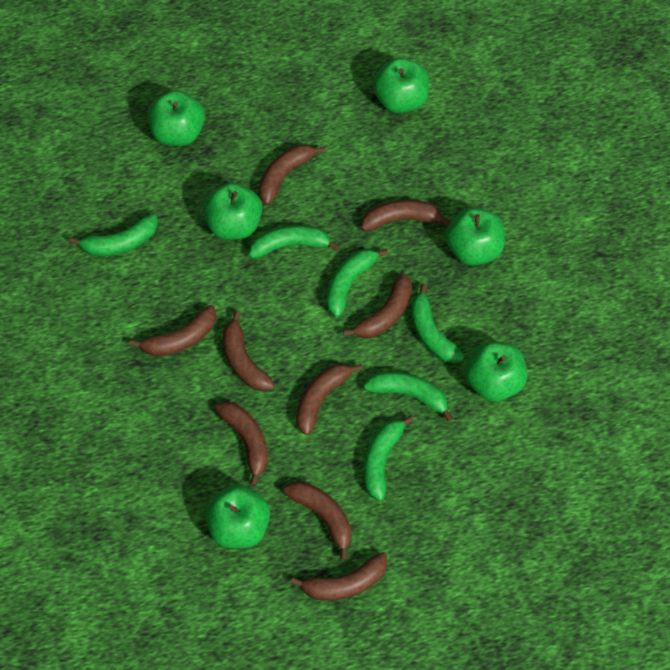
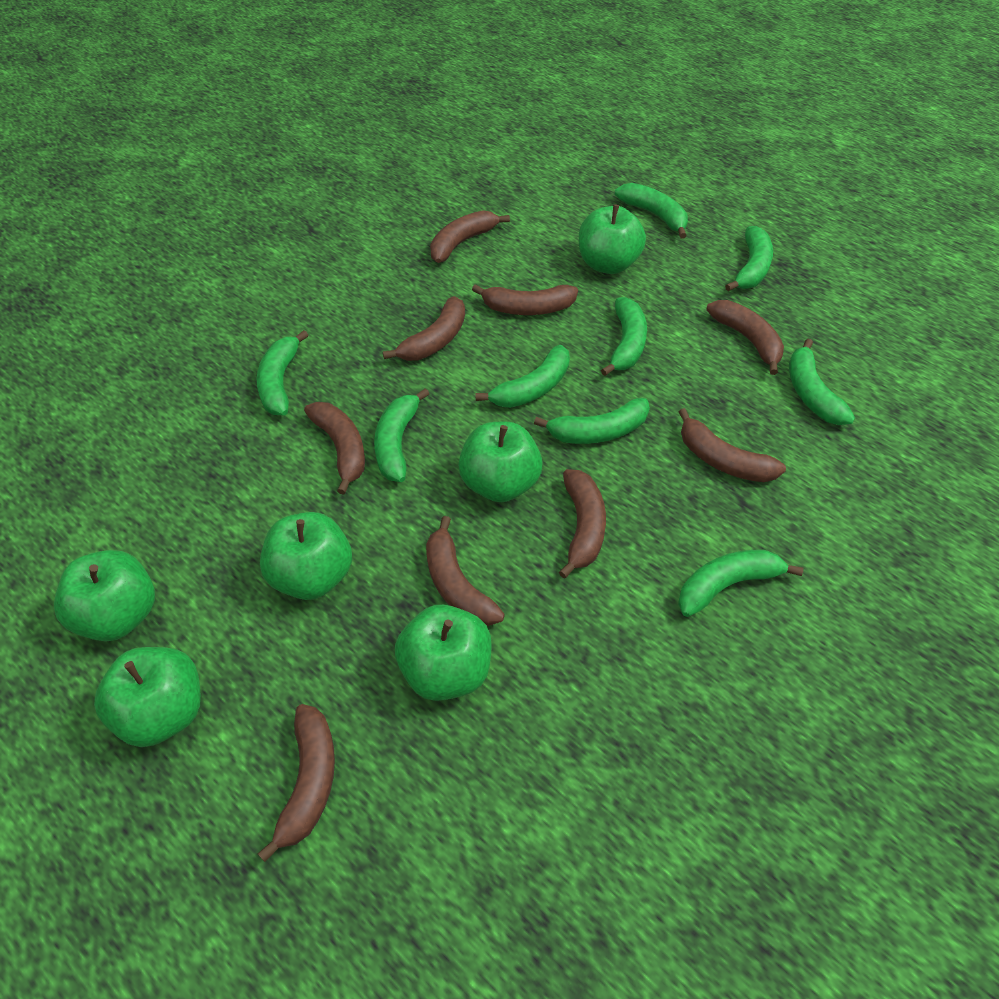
green banana: 6 -> 9

